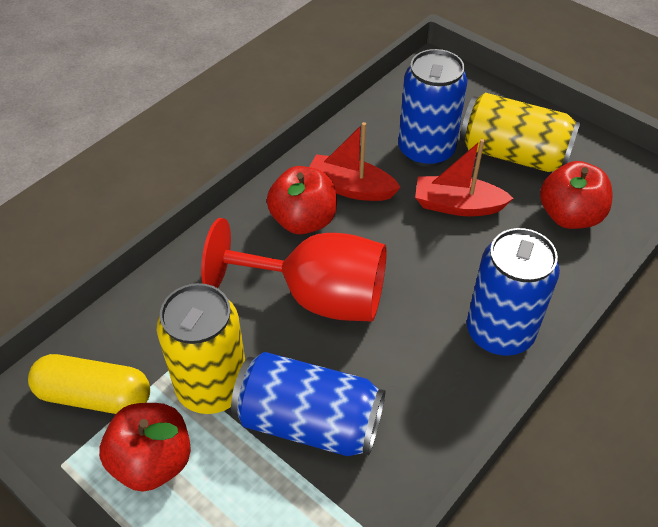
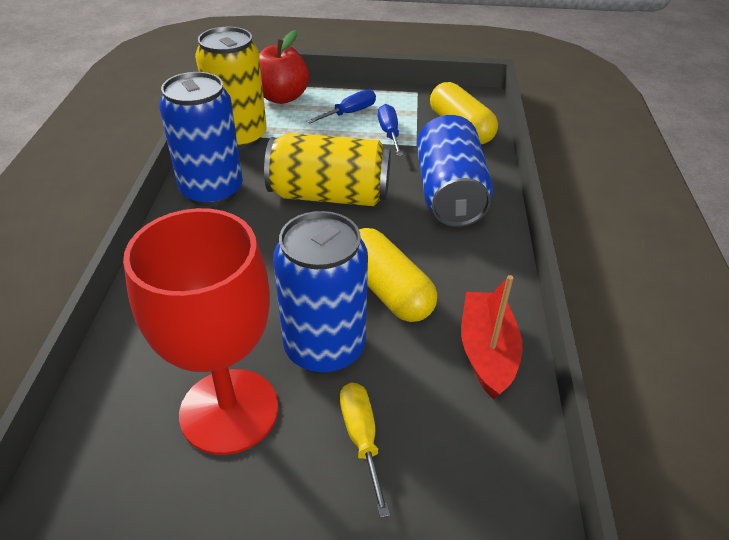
blue screwdriver: 0 -> 2
red apple: 3 -> 1
red boat: 2 -> 1
yellow capsule: 1 -> 2
yellow screwdriver: 0 -> 1

